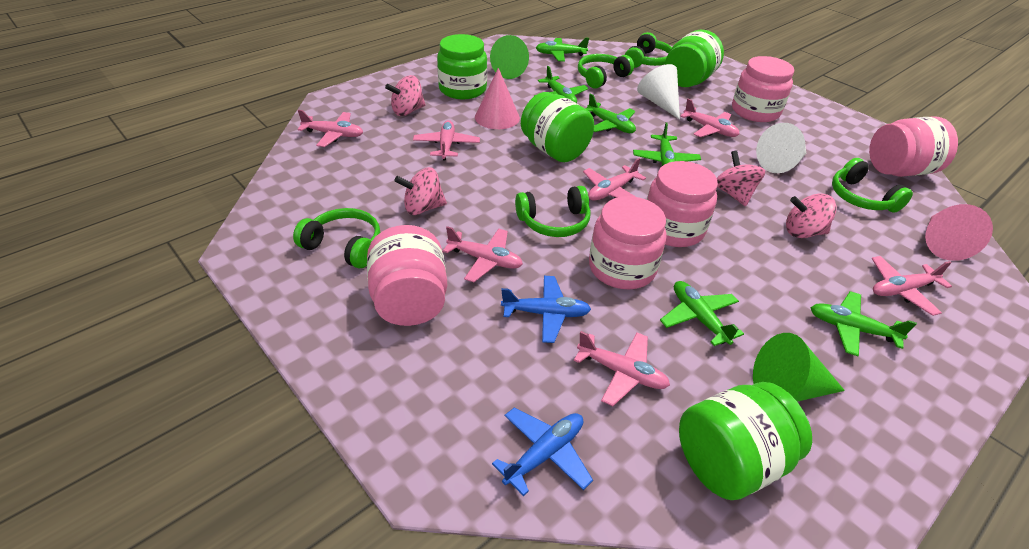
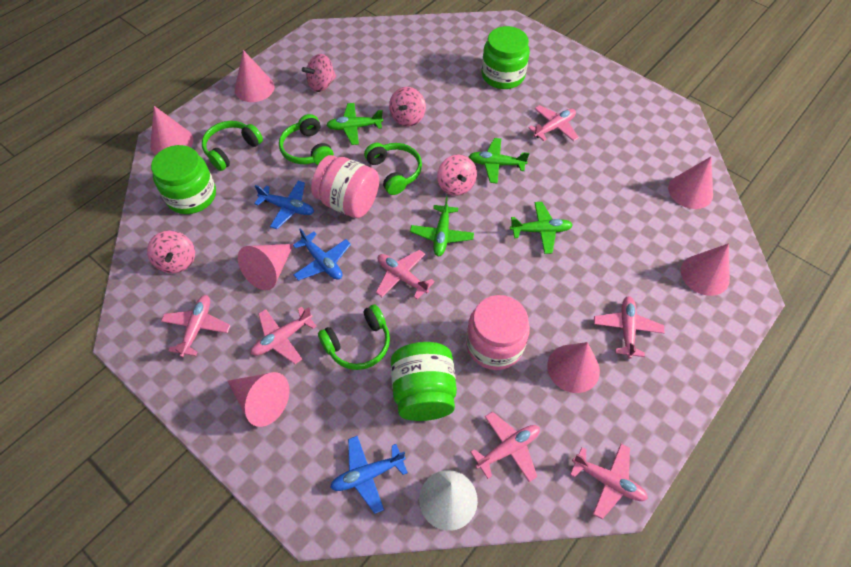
blue plane: 2 -> 3
green cone: 2 -> 0
green headphones: 5 -> 4
green jar: 4 -> 3
green plane: 6 -> 4
pink cone: 2 -> 7
pink jar: 5 -> 2
white cone: 2 -> 1

